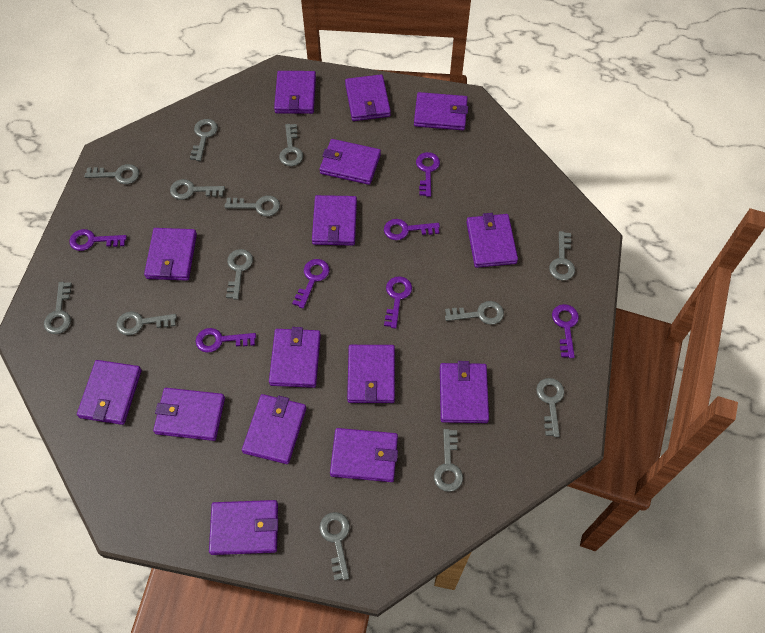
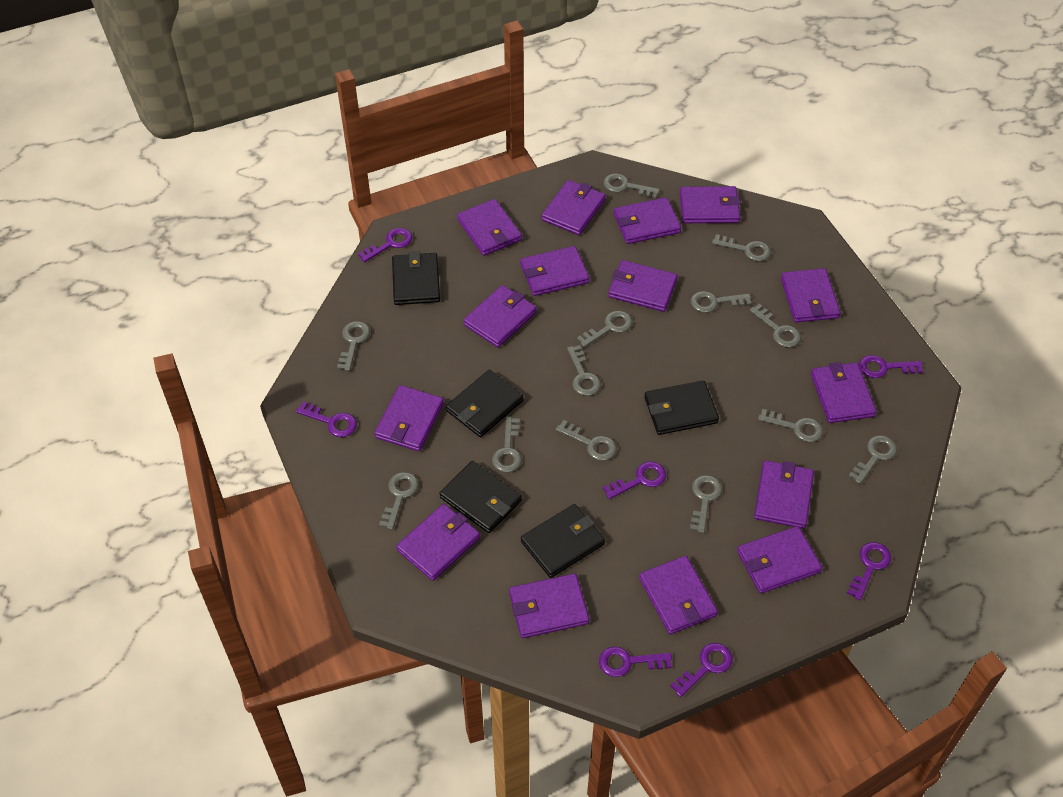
black wallet: 0 -> 5

